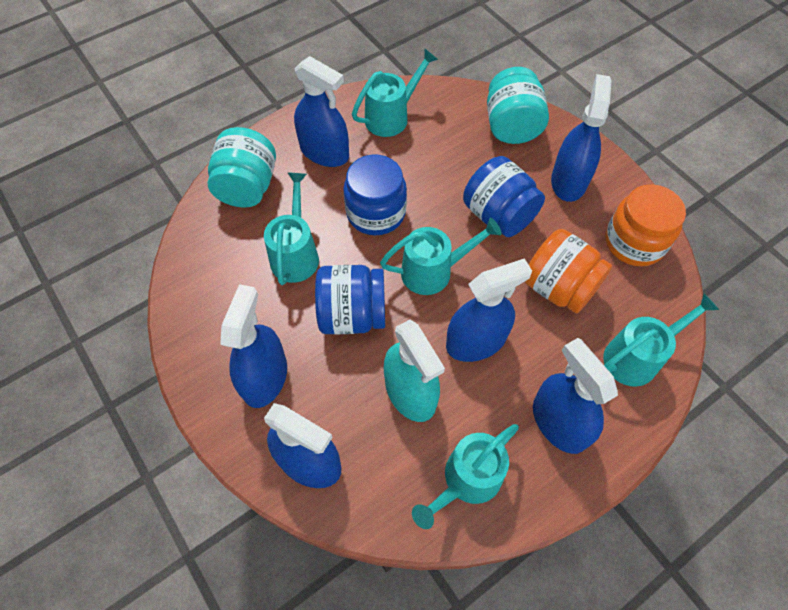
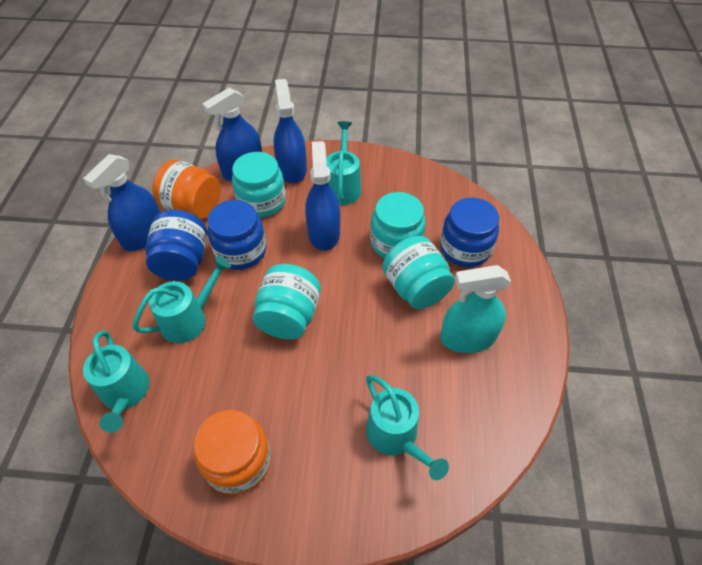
blue spray bottle: 6 -> 4
turquoise jar: 2 -> 4
turquoise watering can: 5 -> 4

